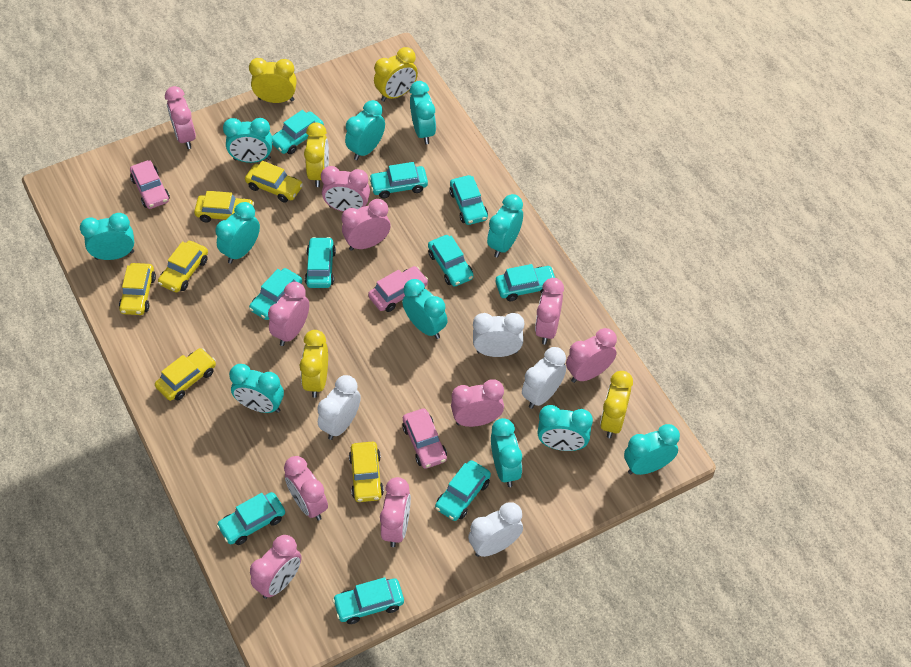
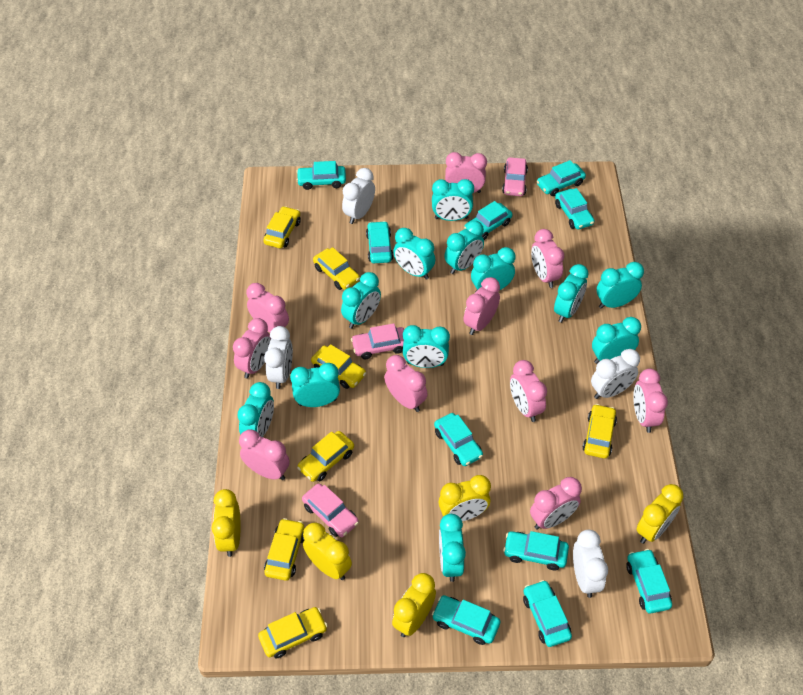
turquoise clock: 11 -> 12
yellow car: 6 -> 7

